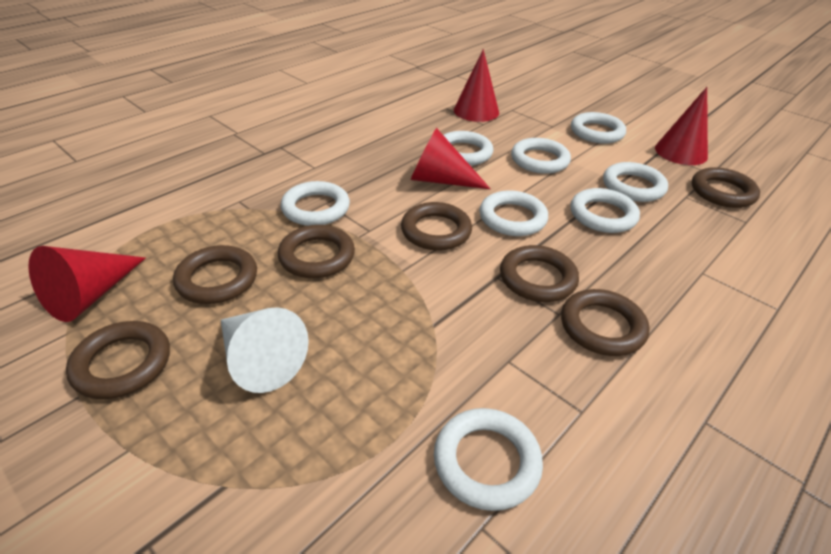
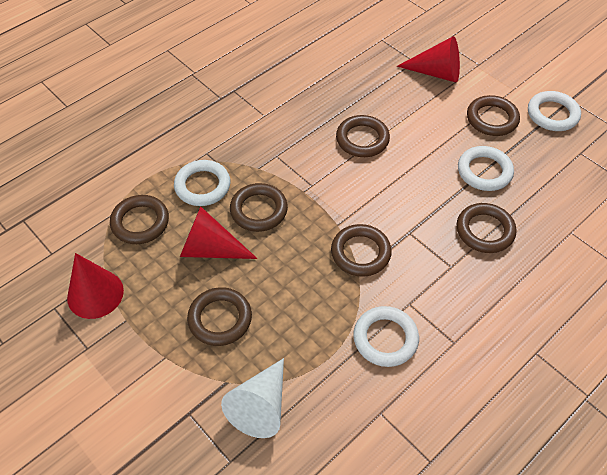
red cone: 4 -> 3
white ring: 8 -> 4

